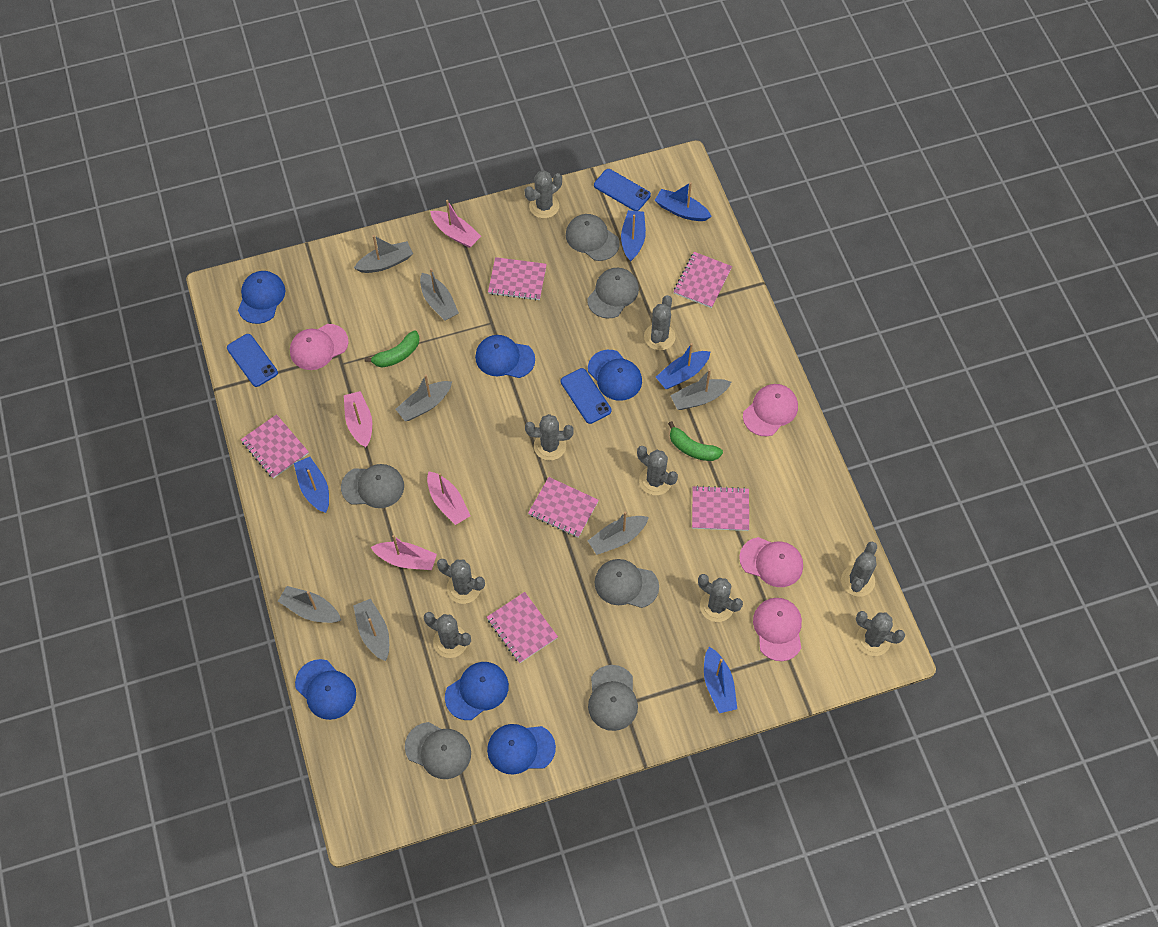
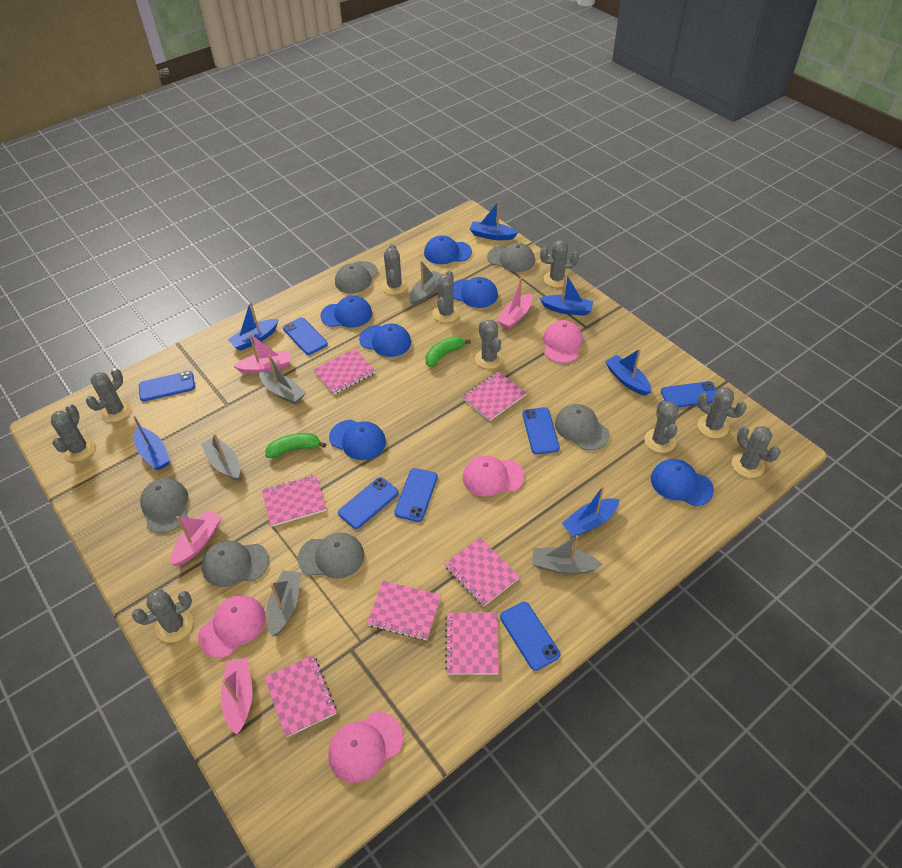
blue boat: 5 -> 6
blue phone: 3 -> 7
grey boat: 7 -> 5
grey cactus: 9 -> 10
pink notebook: 6 -> 7

